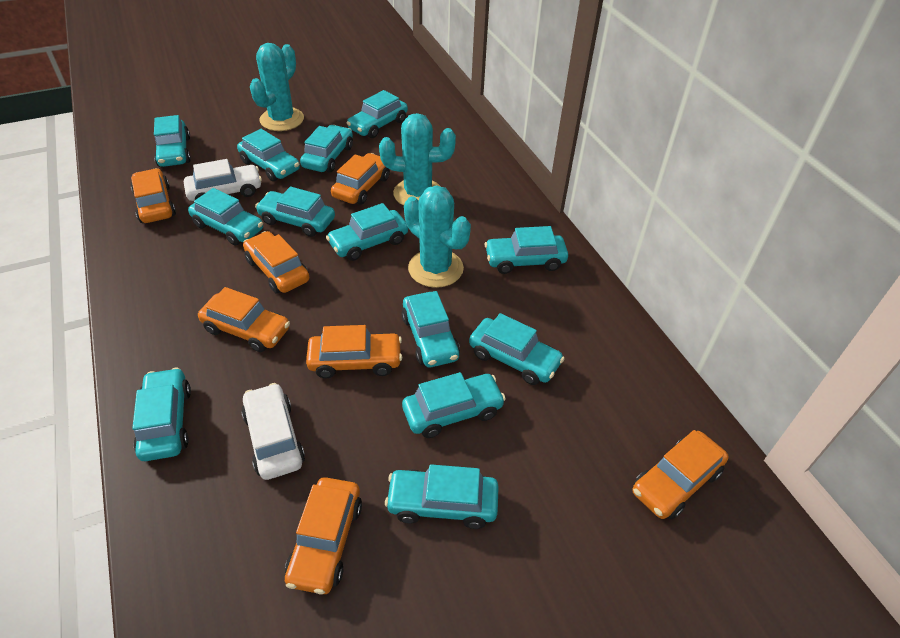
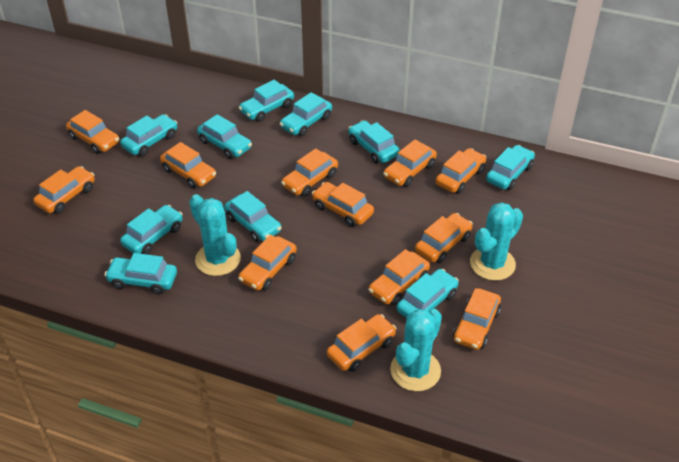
orange car: 7 -> 12
turquoise car: 13 -> 10
white car: 2 -> 0

